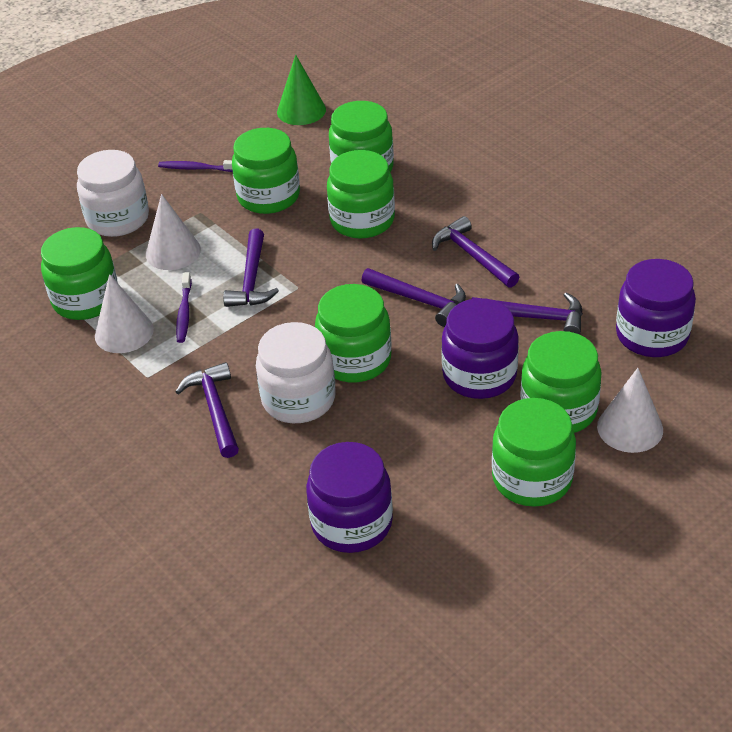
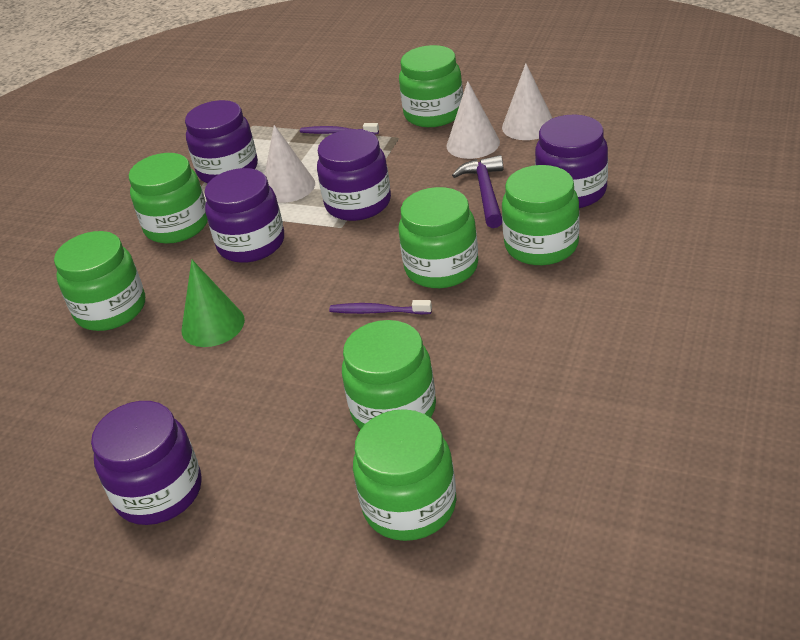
purple hammer: 5 -> 1
purple jar: 3 -> 5
white jar: 2 -> 0

